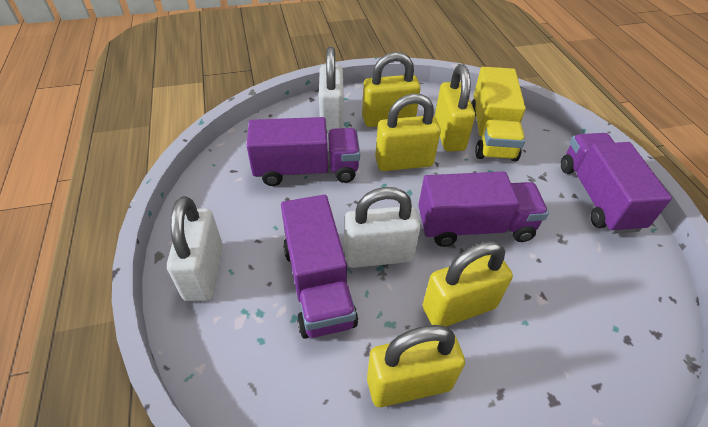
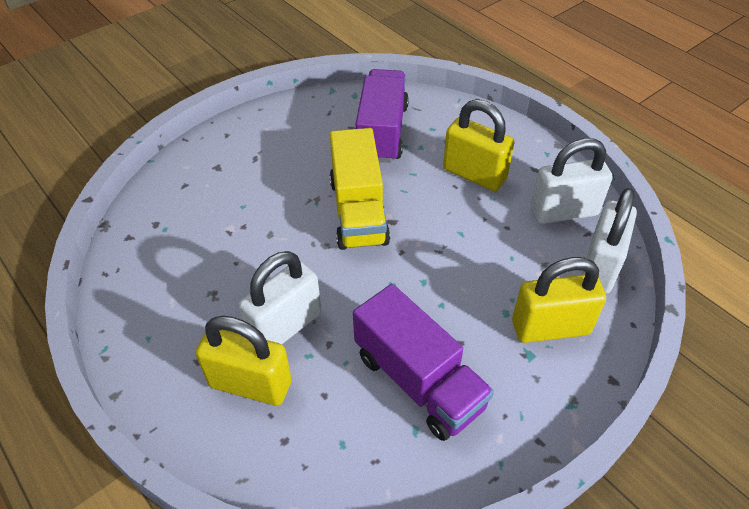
purple truck: 4 -> 2
yellow padlock: 5 -> 3

